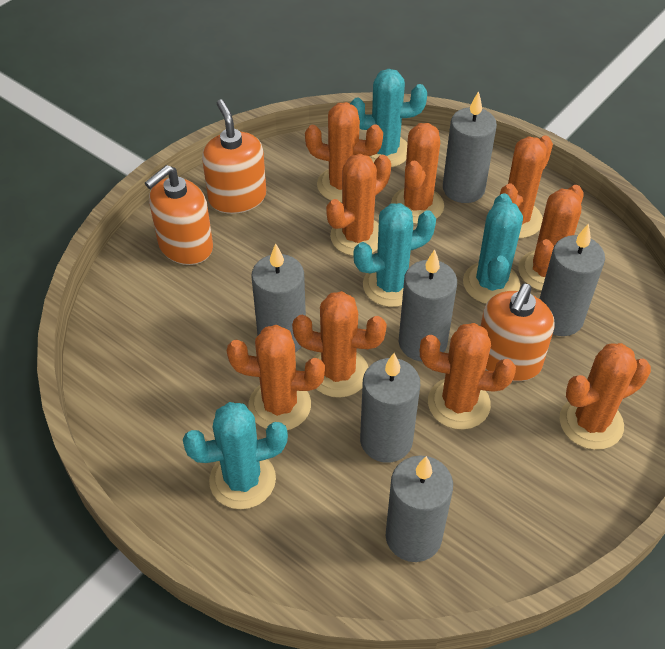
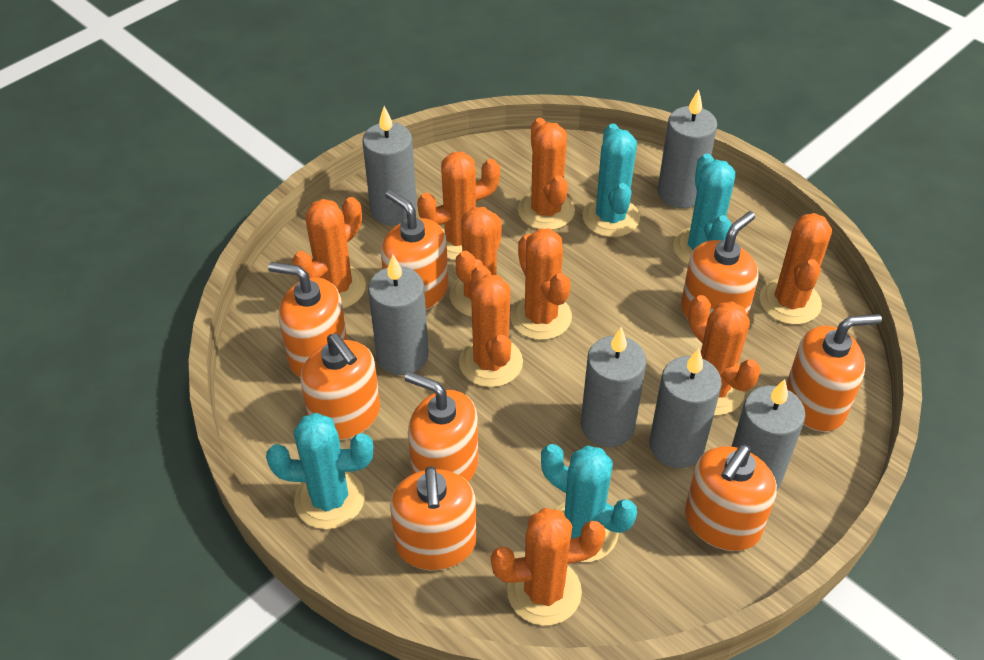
orange soap dispenser: 3 -> 8

